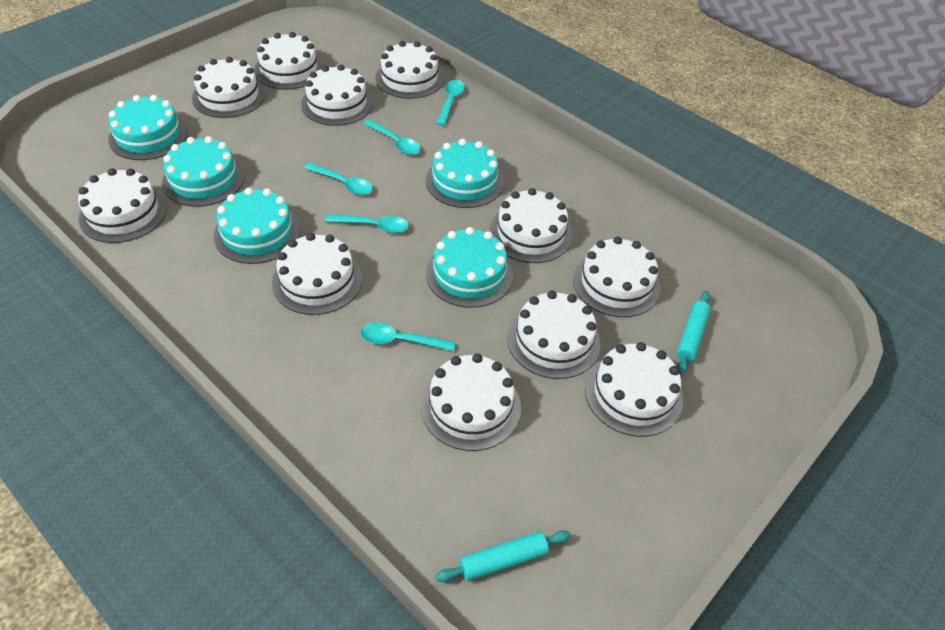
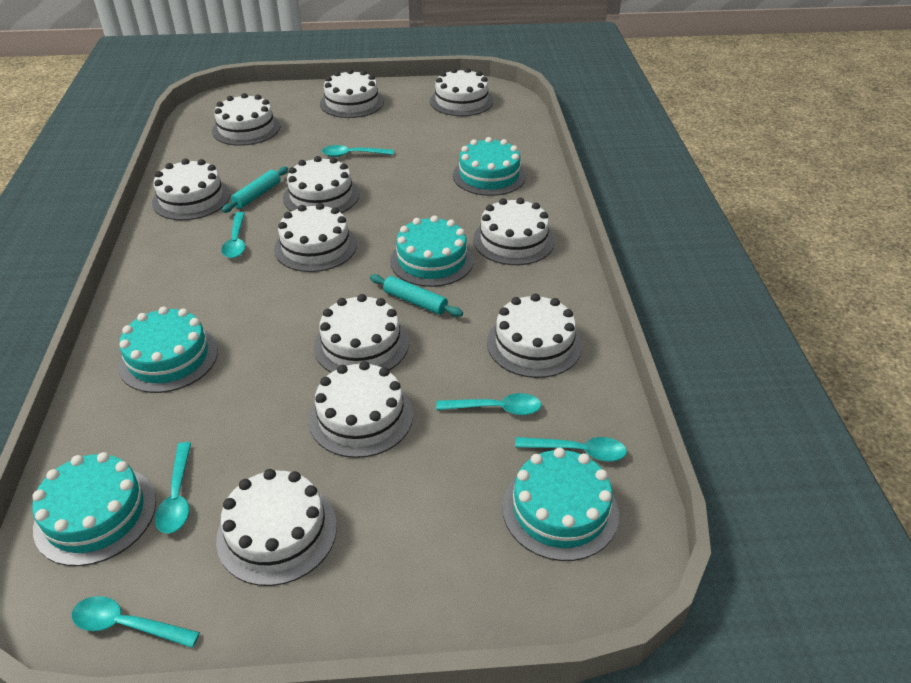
turquoise spoon: 5 -> 6

